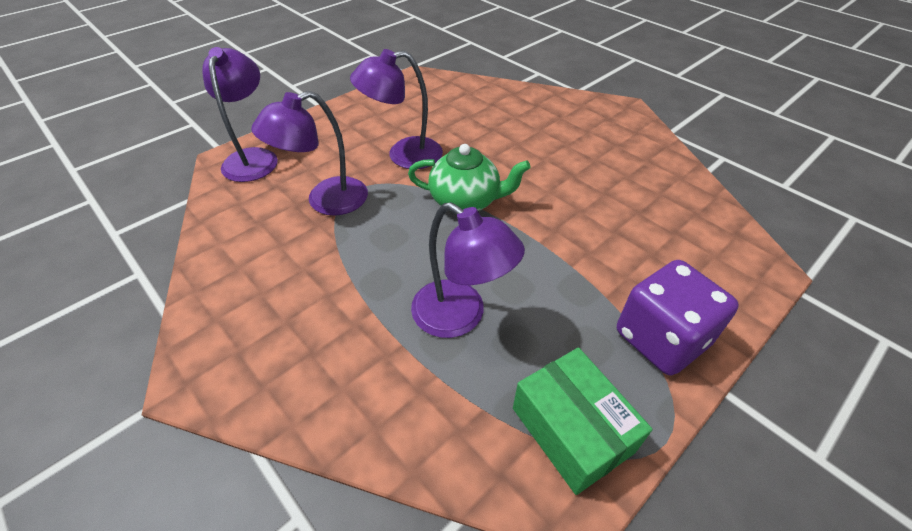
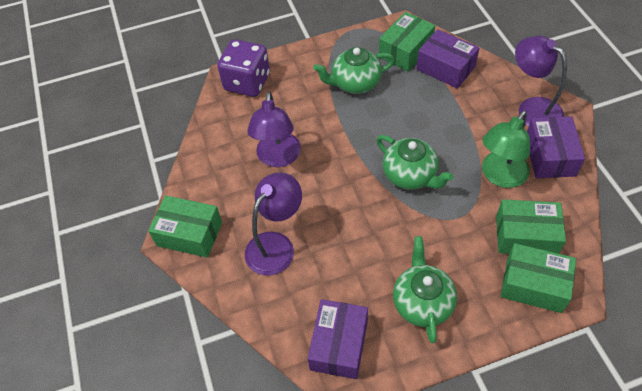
green box: 1 -> 4
green lamp: 0 -> 1
green teapot: 1 -> 3
purple box: 0 -> 3
purple lamp: 4 -> 3

